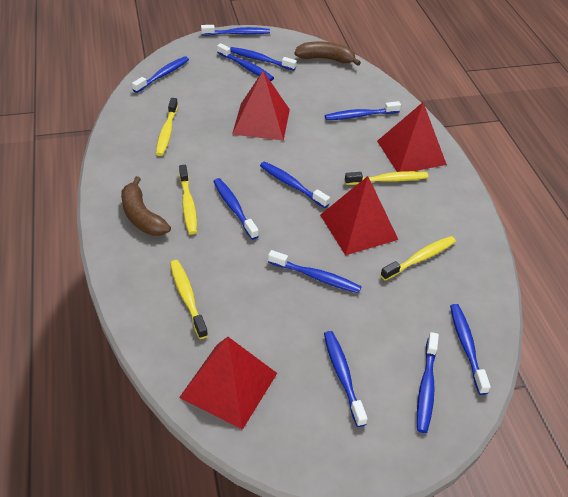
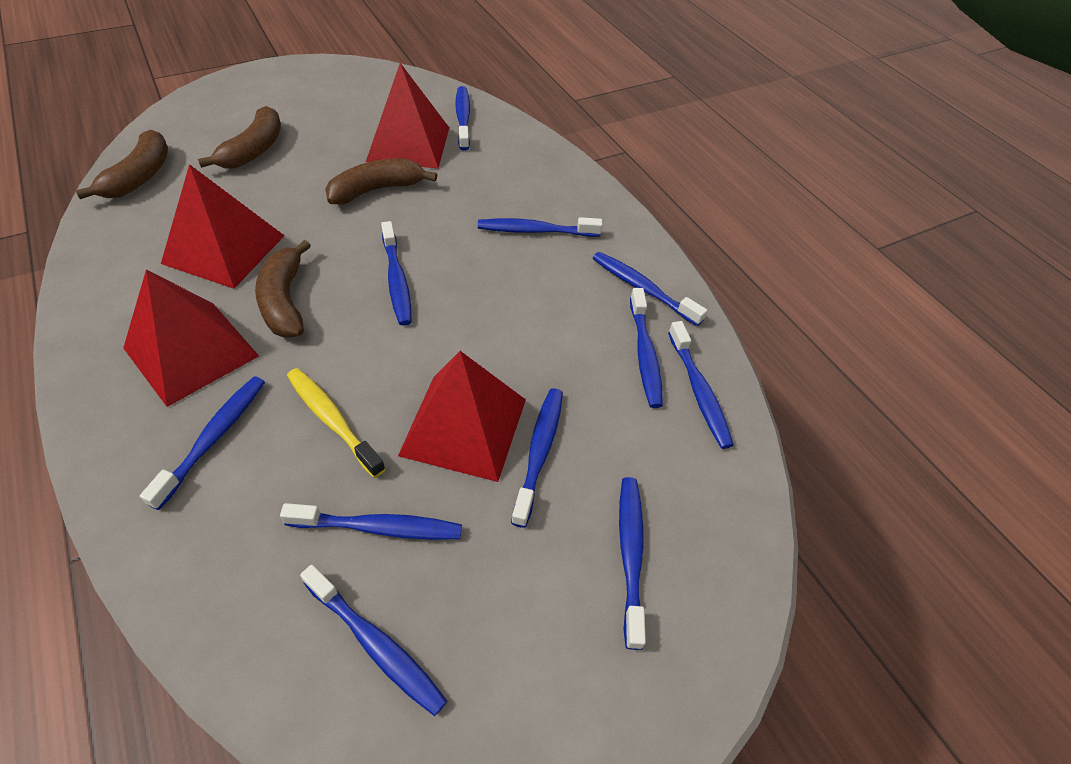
brown banana: 2 -> 4
yellow toothbrush: 5 -> 1

